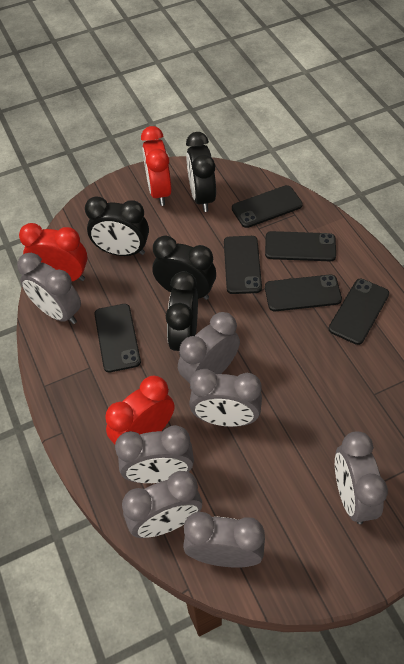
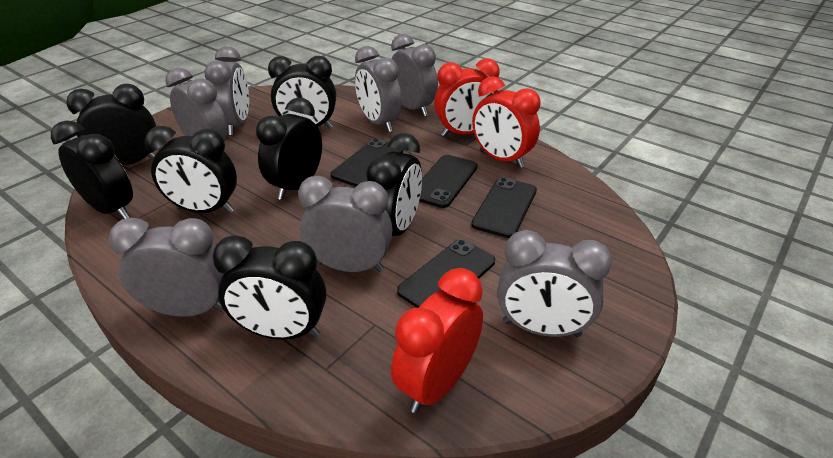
black clock: 4 -> 7
black phone: 6 -> 4

